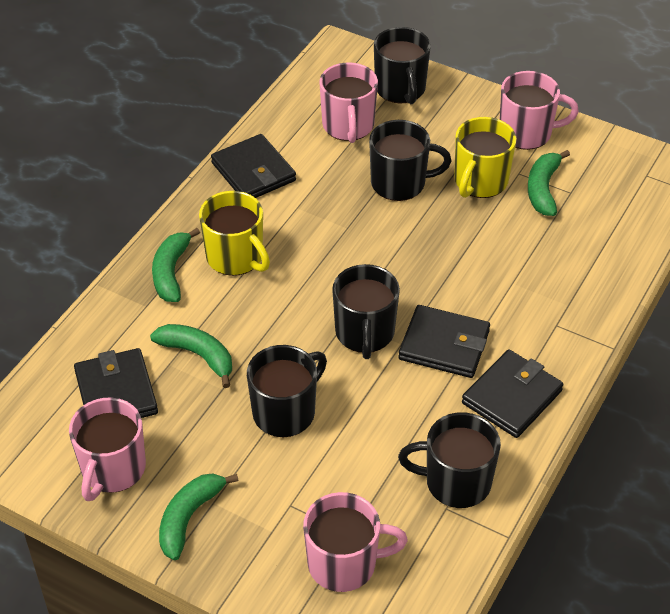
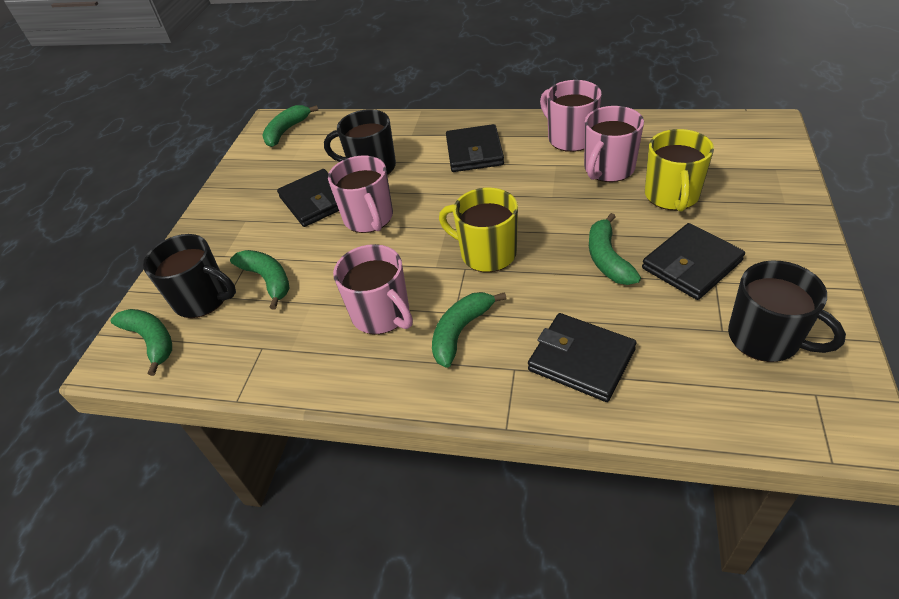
black mug: 5 -> 3
green banana: 4 -> 5

